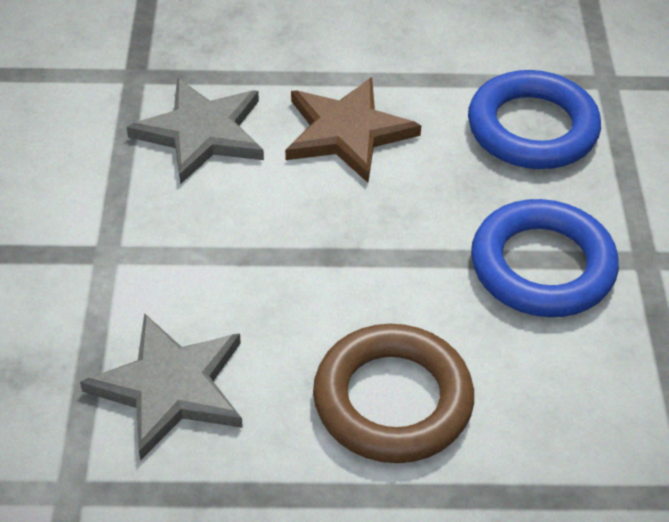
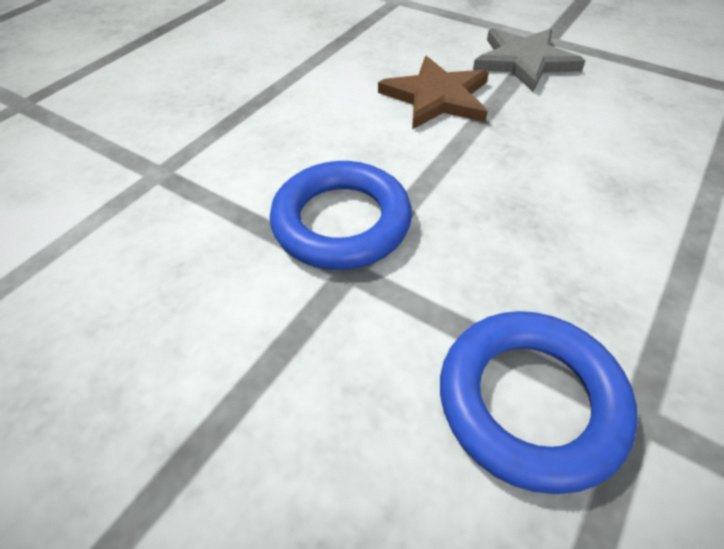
brown ring: 1 -> 0
grey star: 2 -> 1

